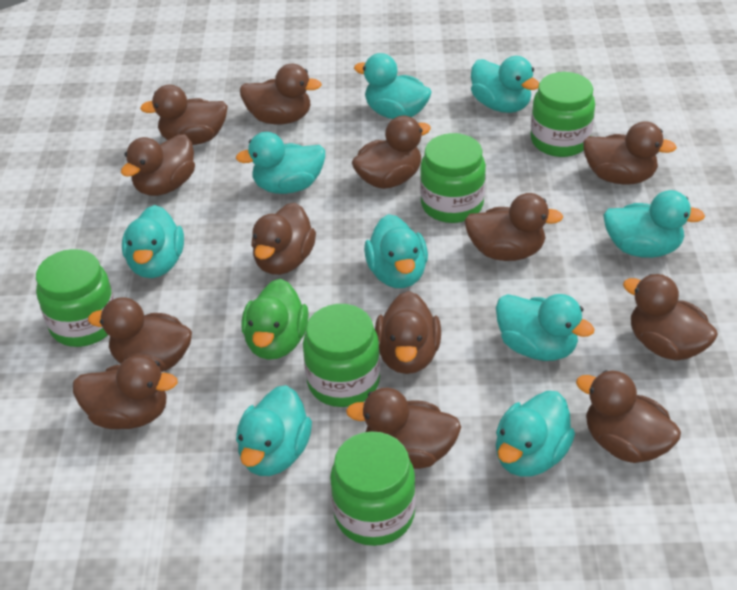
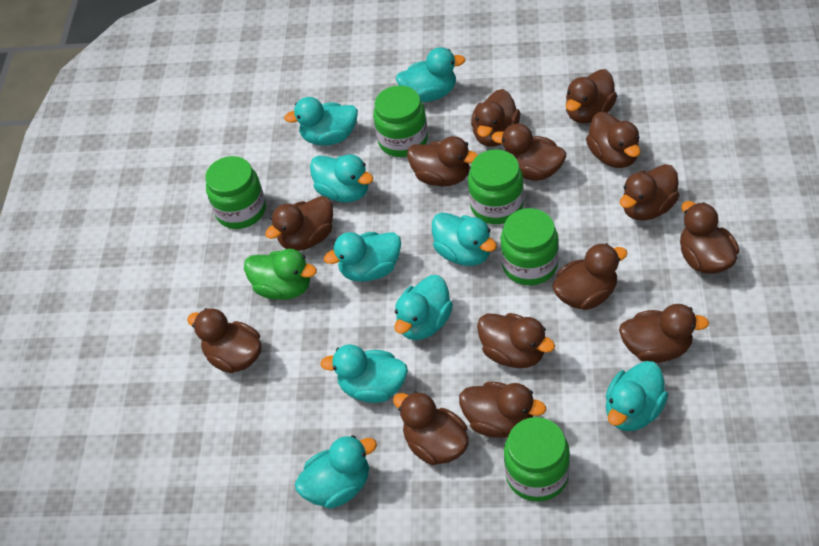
brown duck: 13 -> 14

